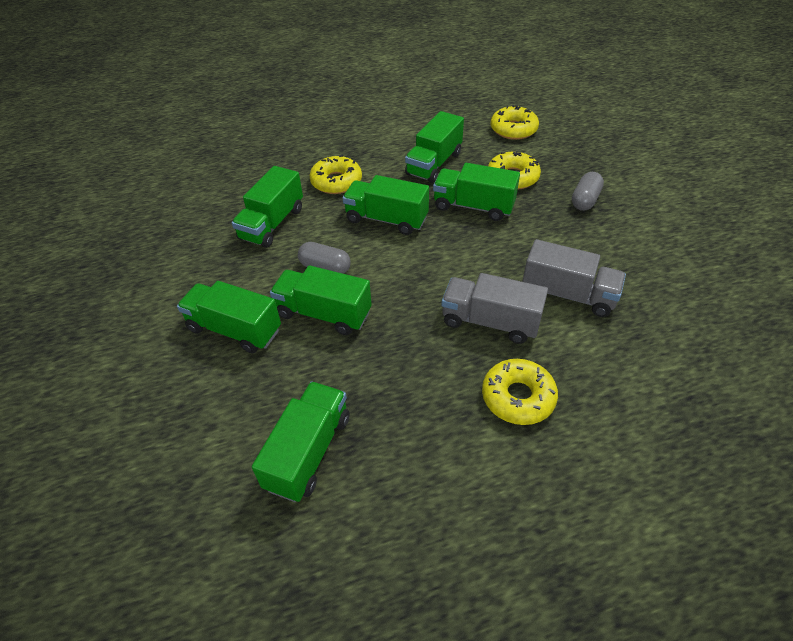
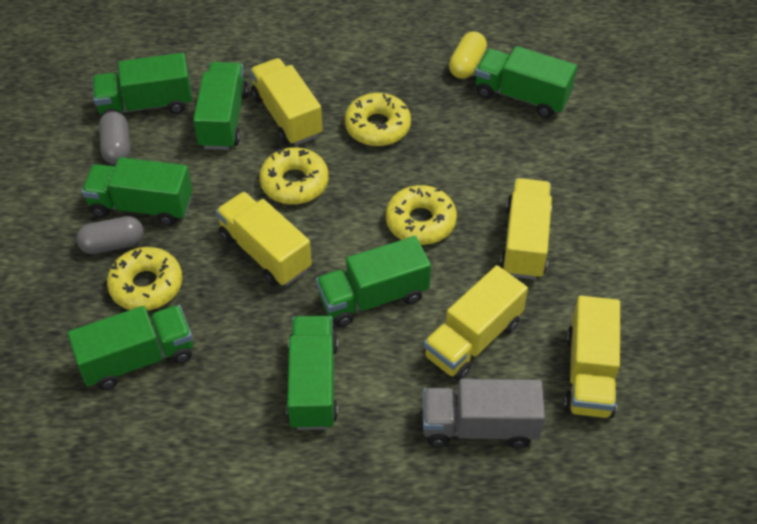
grey truck: 2 -> 1
yellow capsule: 0 -> 1
yellow truck: 0 -> 5

